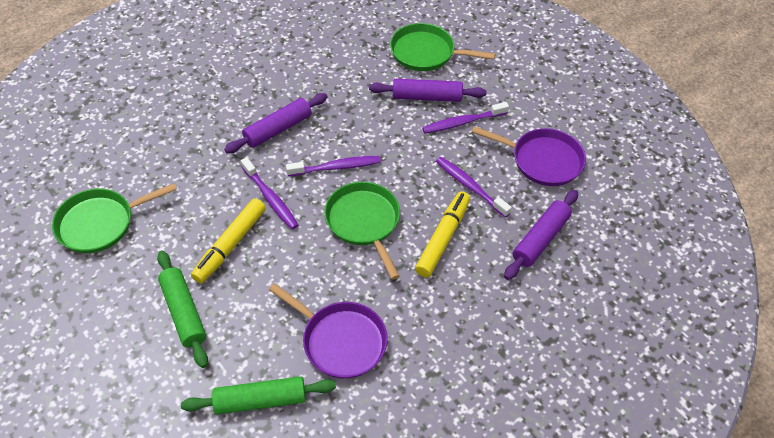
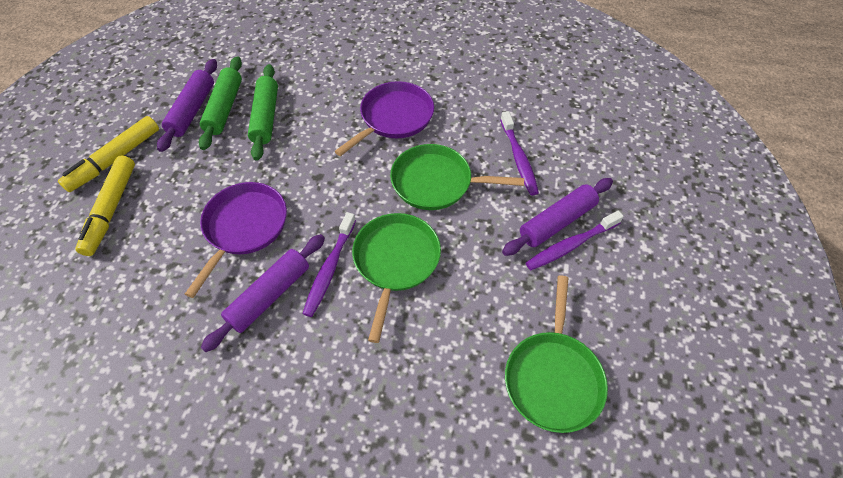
purple toothbrush: 4 -> 3

